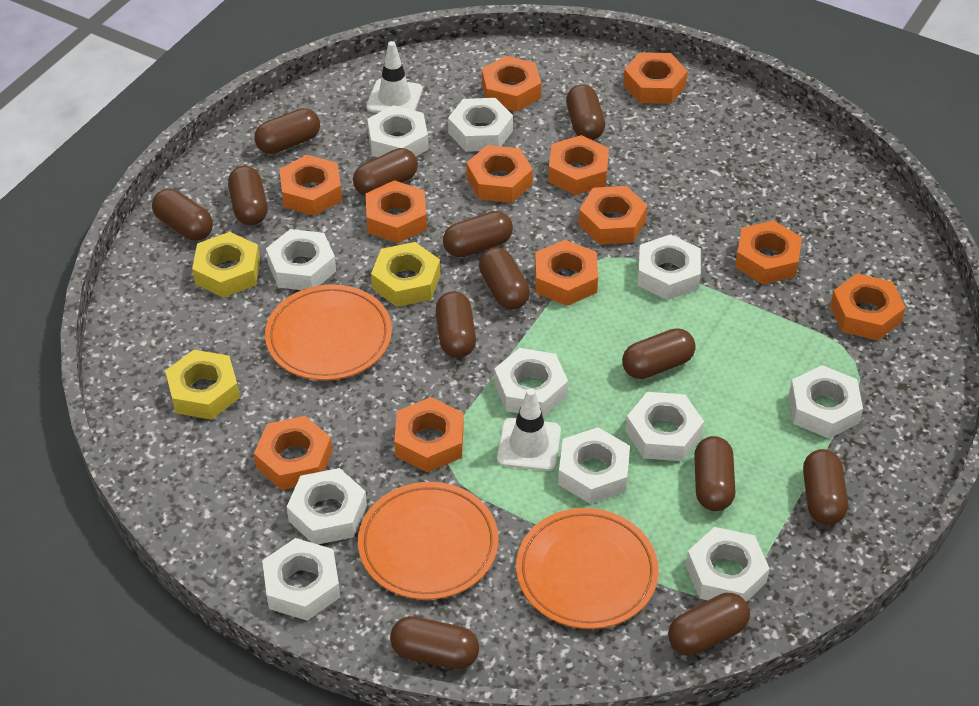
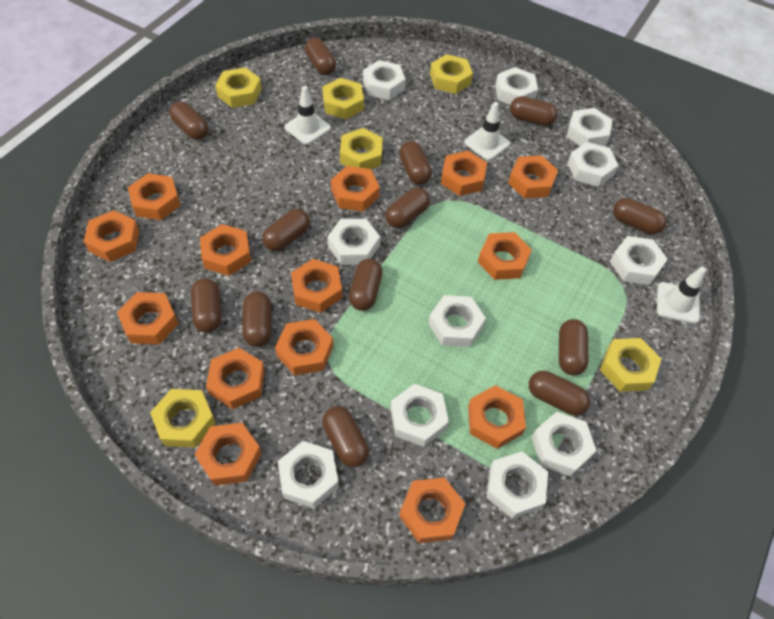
orange nut: 12 -> 14
orange plate: 3 -> 0
white traffic cone: 2 -> 3
yellow nut: 3 -> 6

